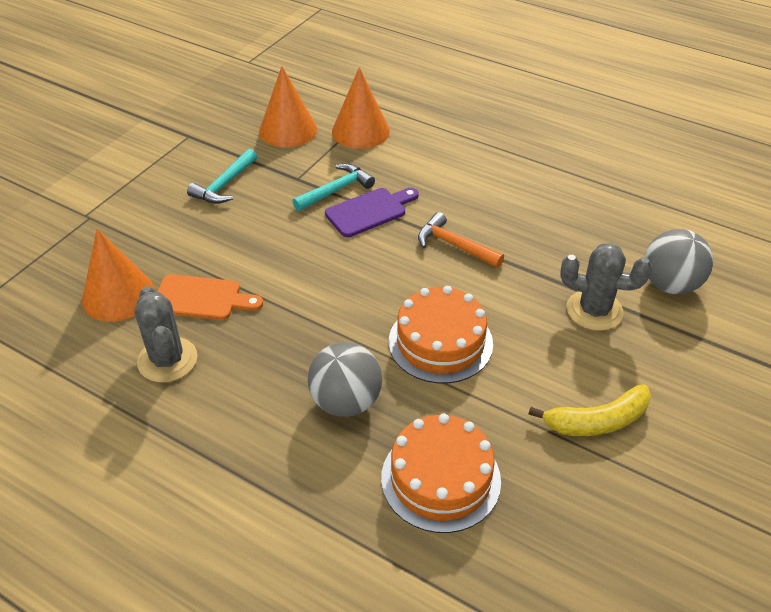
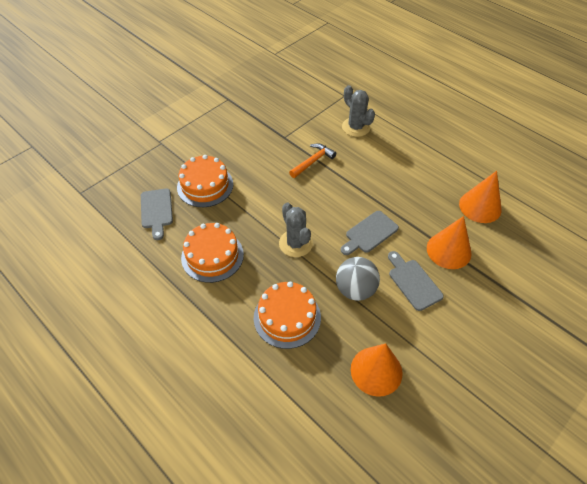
grey ball: 2 -> 1
grey cutting board: 0 -> 3
orange cake: 2 -> 3
orange cutting board: 1 -> 0
purple cutting board: 1 -> 0
turquoise hammer: 2 -> 0
yellow banana: 1 -> 0

